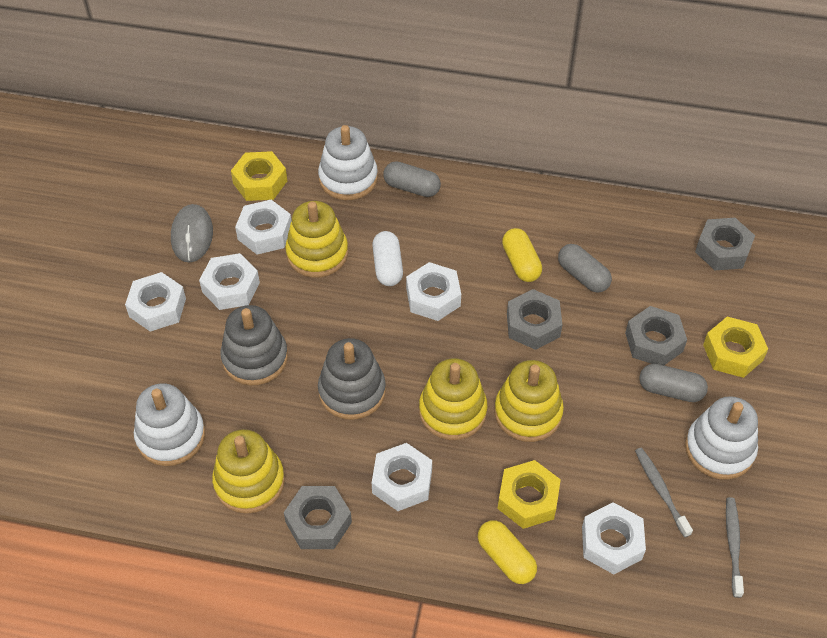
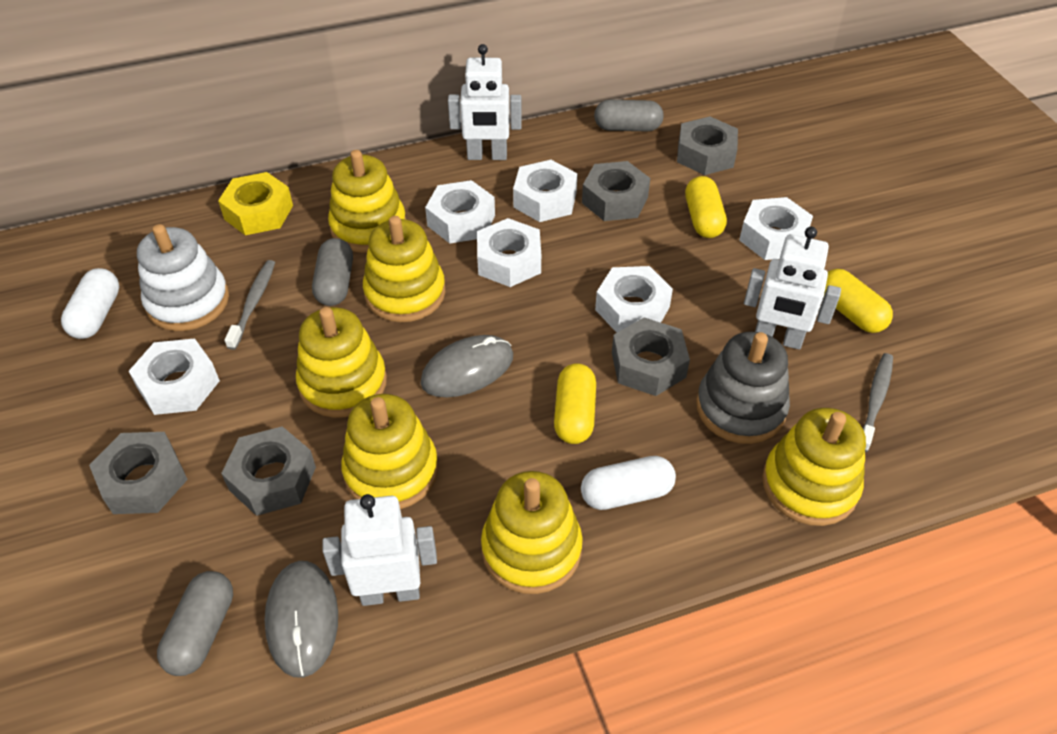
grey mouse: 1 -> 2
grey nut: 4 -> 5
grey stacking toy: 2 -> 1
white capsule: 1 -> 2
white robot: 0 -> 3
white stacking toy: 3 -> 1
yellow capsule: 2 -> 3
yellow nut: 3 -> 1
yellow stacking toy: 4 -> 6

